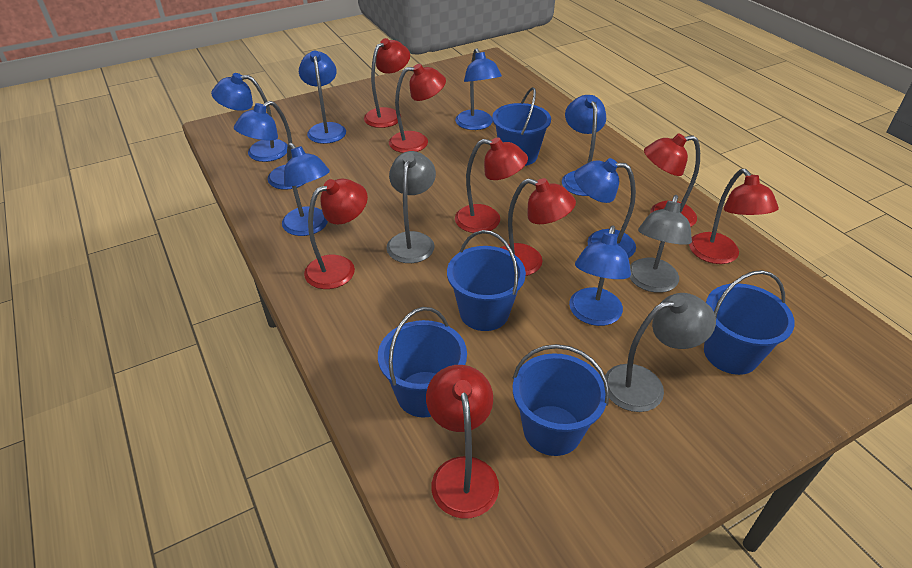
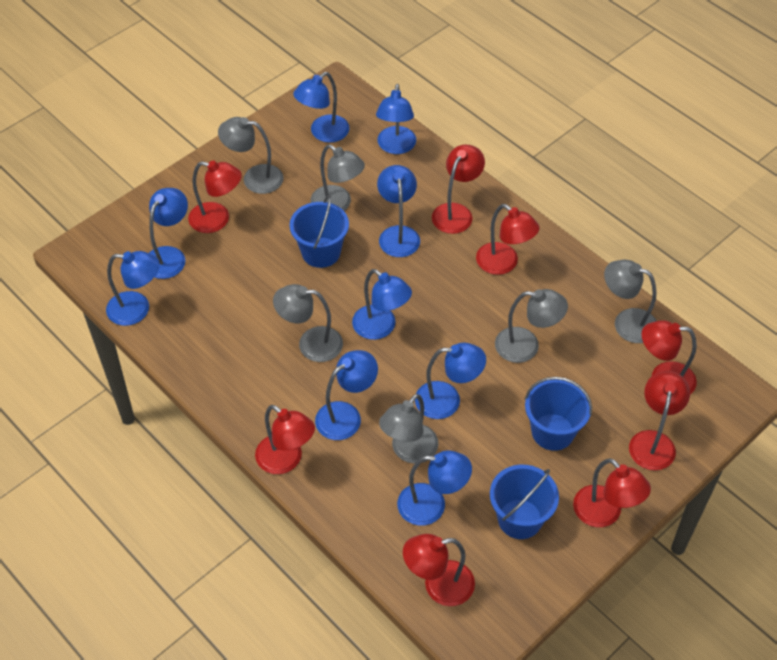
blue bucket: 5 -> 3
blue lamp: 8 -> 9
grey lamp: 3 -> 6

